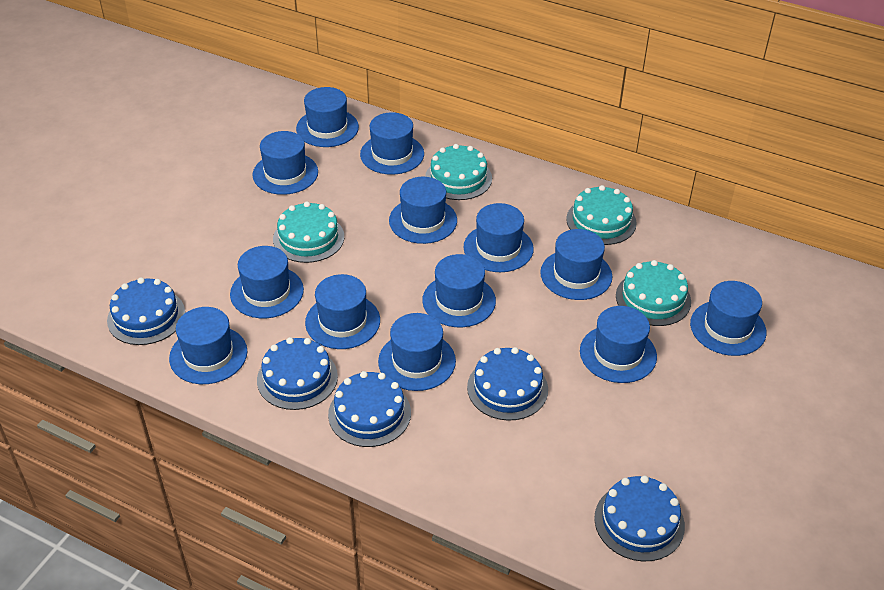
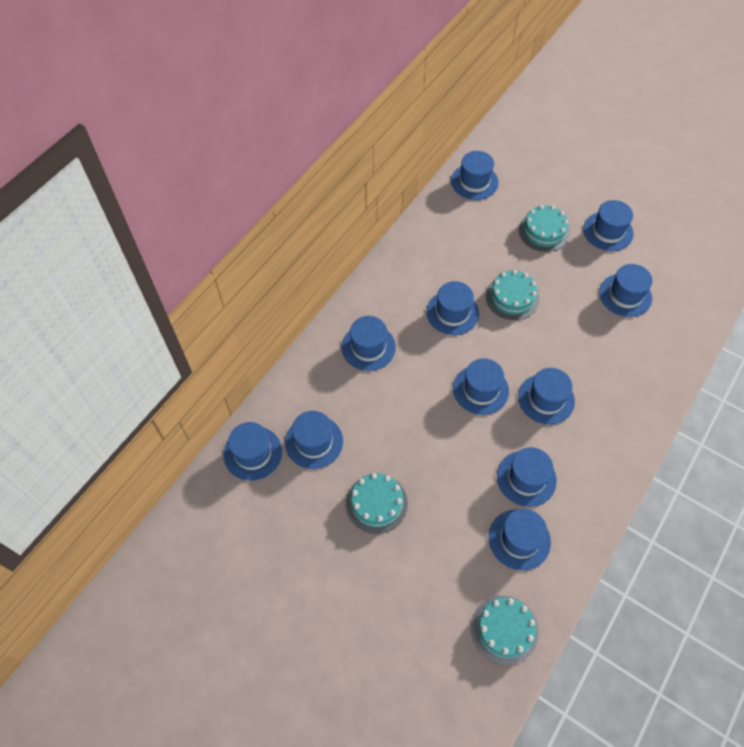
blue cake: 5 -> 0
blue hat: 13 -> 11

